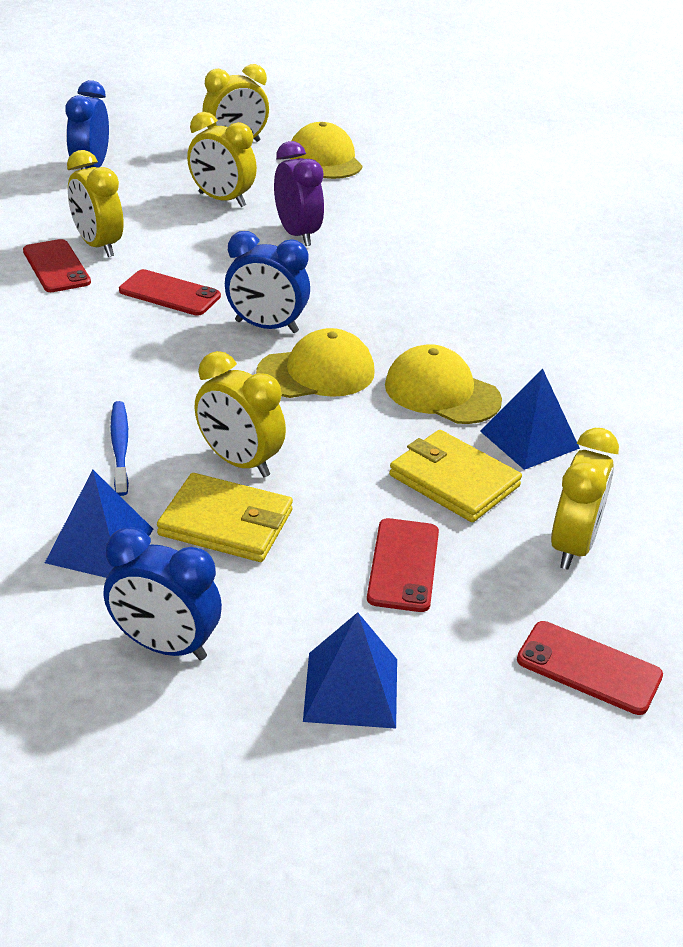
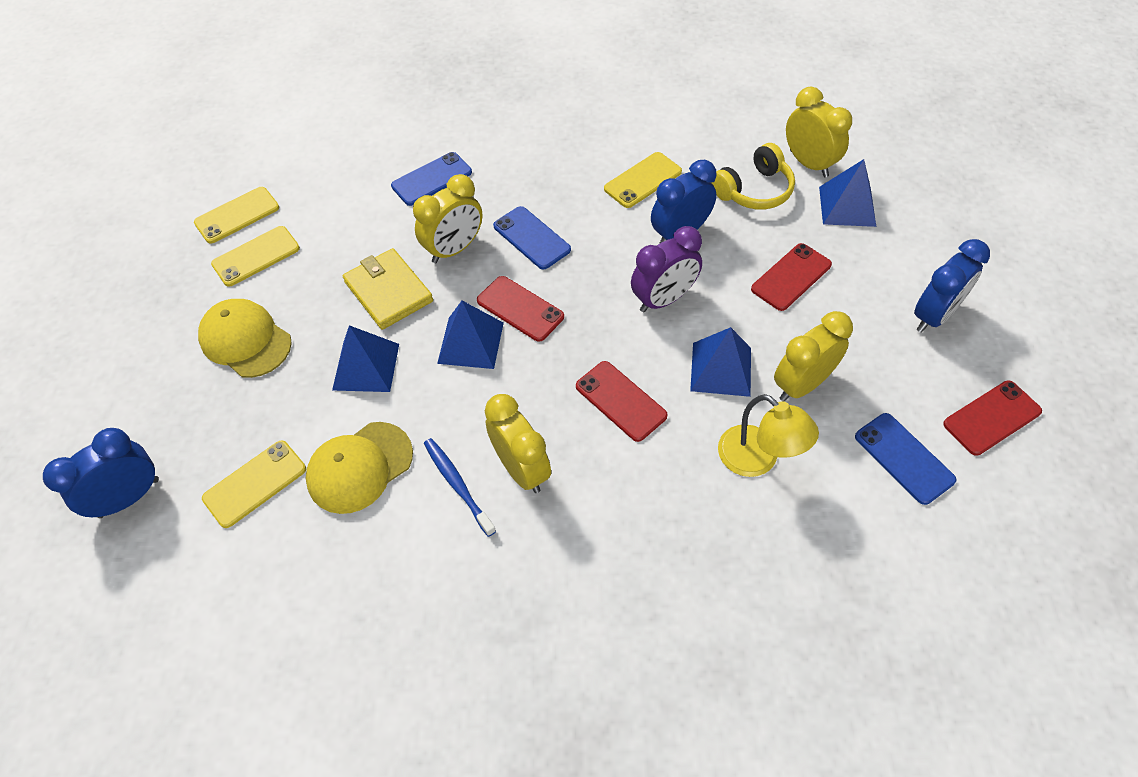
blue phone: 0 -> 3
blue pyramid: 3 -> 4
yellow cap: 3 -> 2
yellow clock: 5 -> 4
yellow headphones: 0 -> 1
yellow lamp: 0 -> 1
yellow phone: 0 -> 4
yellow wallet: 2 -> 1

